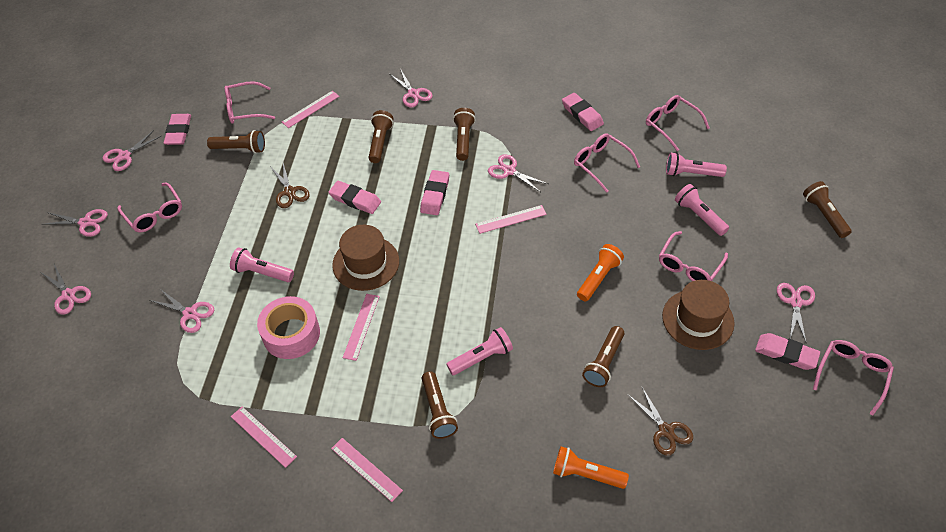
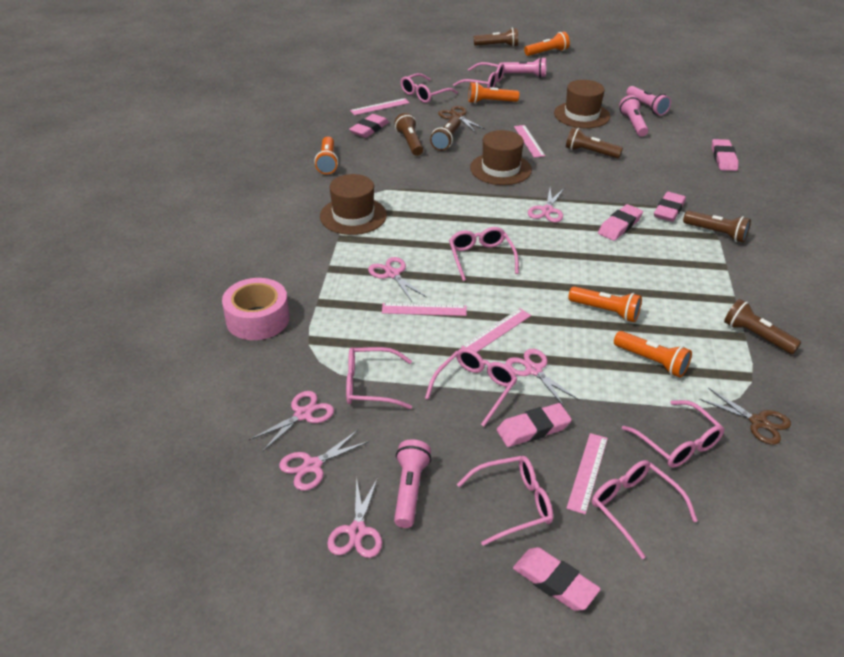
brown hat: 2 -> 3
orange flashlight: 2 -> 5
pink eraser: 5 -> 6
pink glasses: 6 -> 8
pink scissors: 7 -> 6

